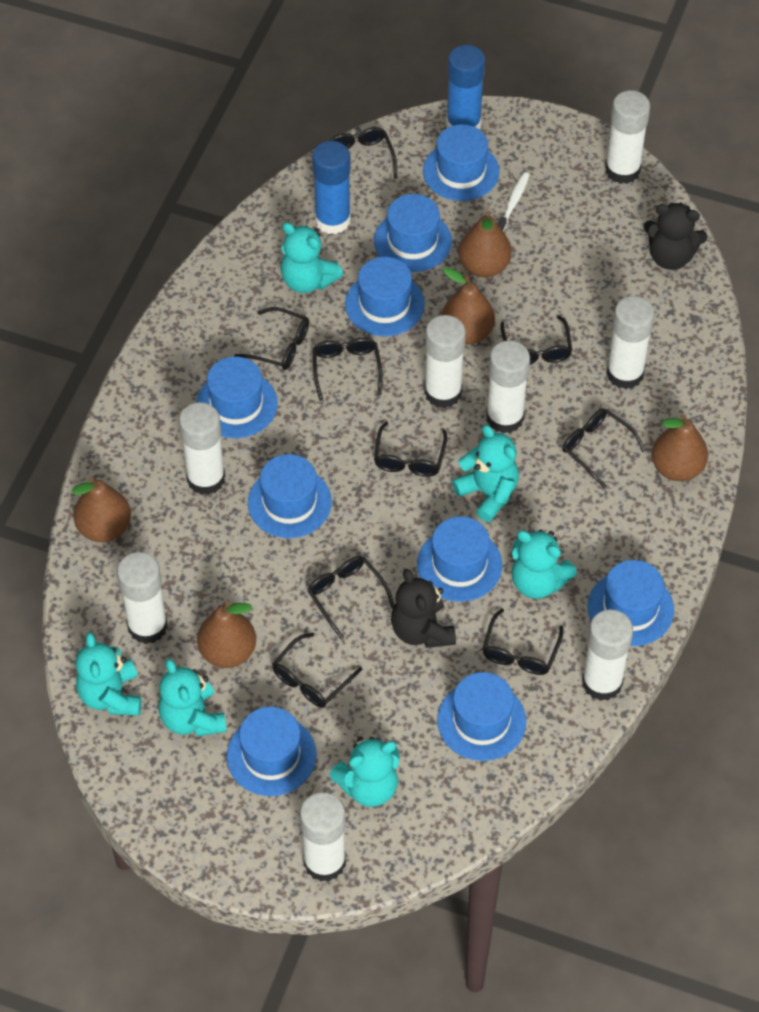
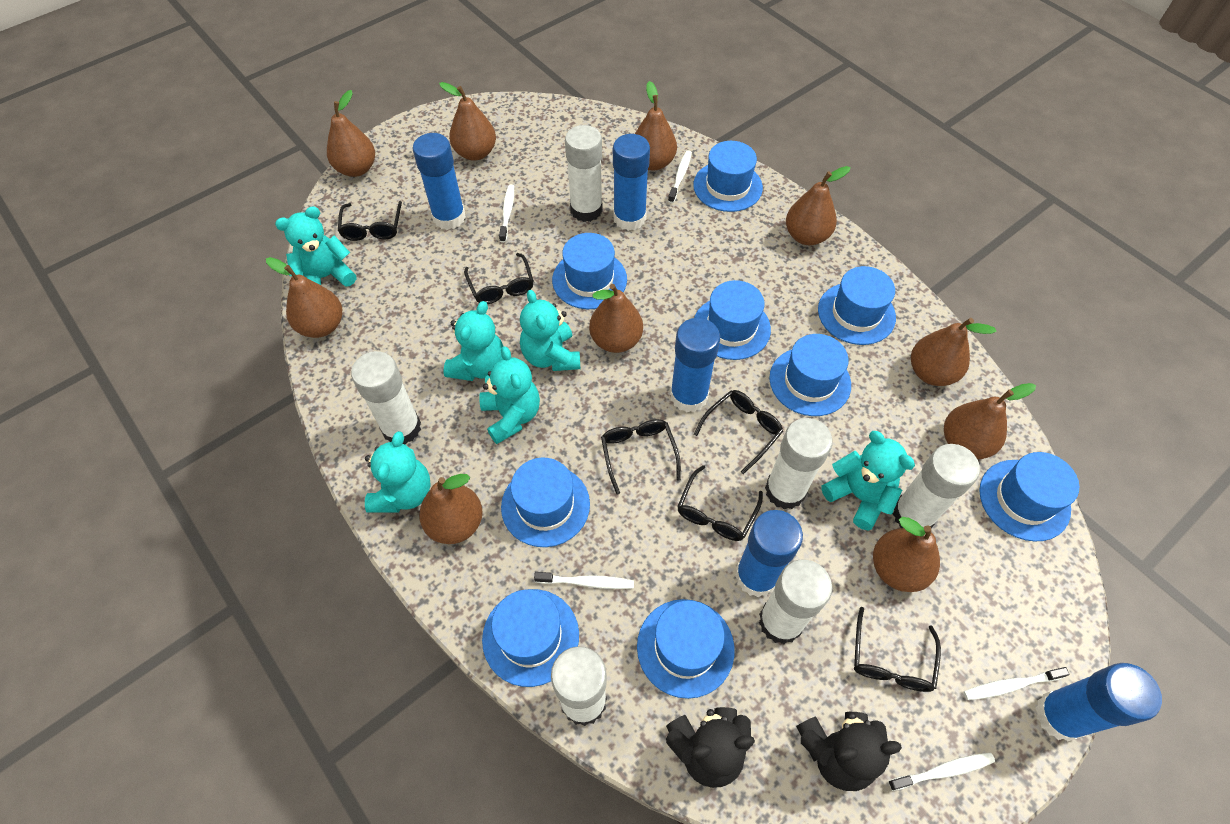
black glasses: 9 -> 6
blue glue stick: 2 -> 5
brown pear: 5 -> 10
white glue stick: 8 -> 6
white toothbrush: 1 -> 5

